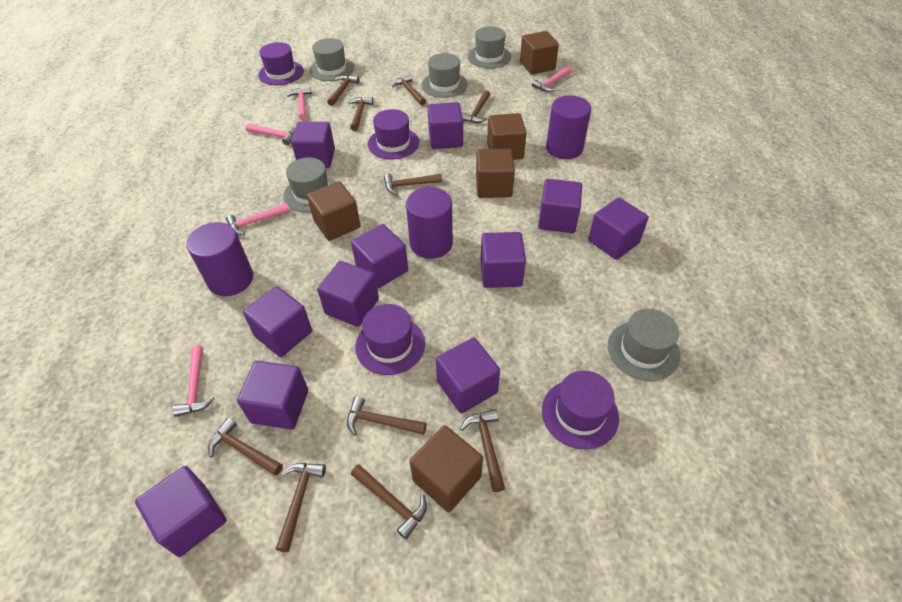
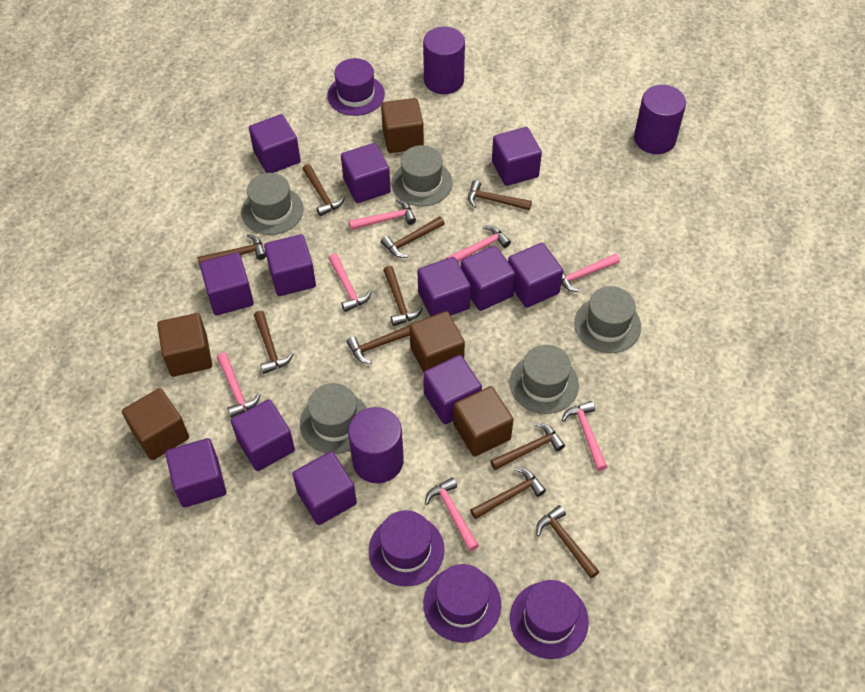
pink hammer: 5 -> 7
purple cube: 11 -> 12

